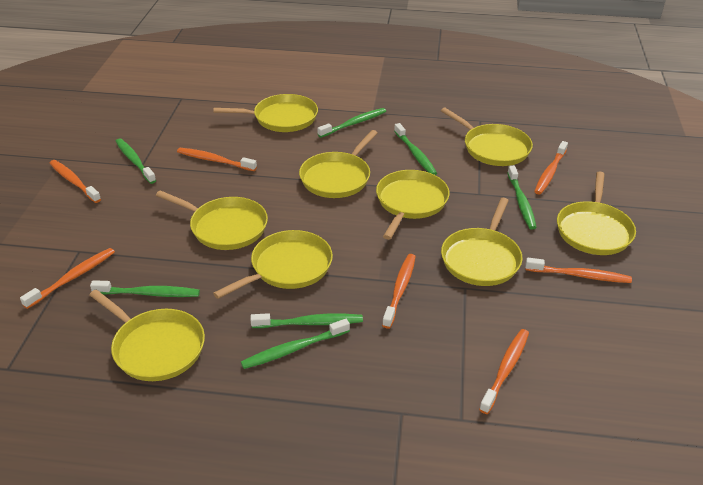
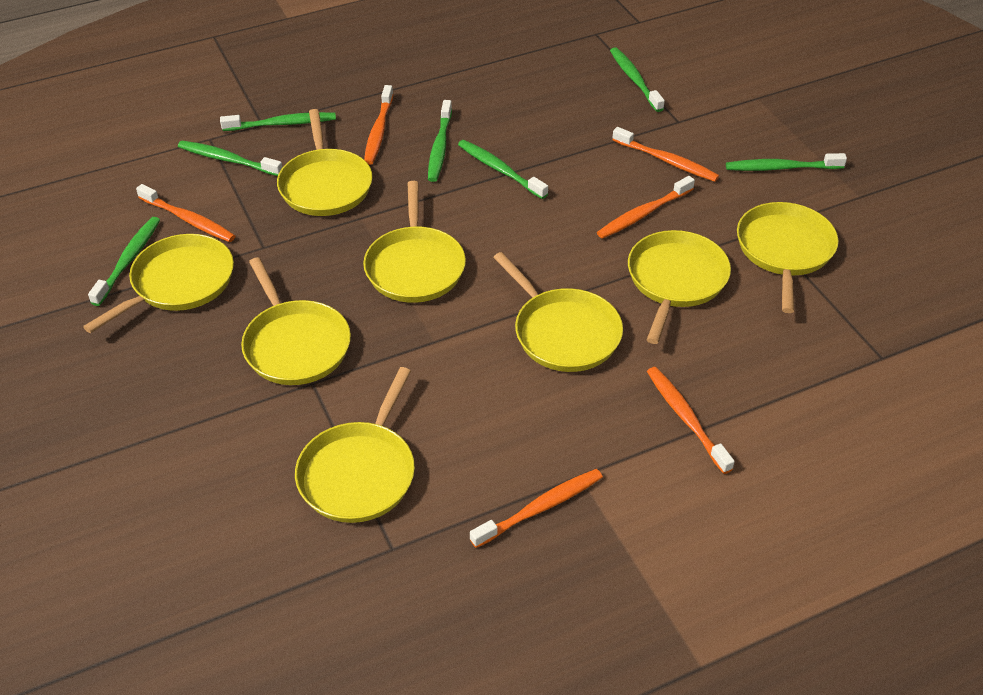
orange toothbrush: 7 -> 6
yellow pan: 9 -> 8

